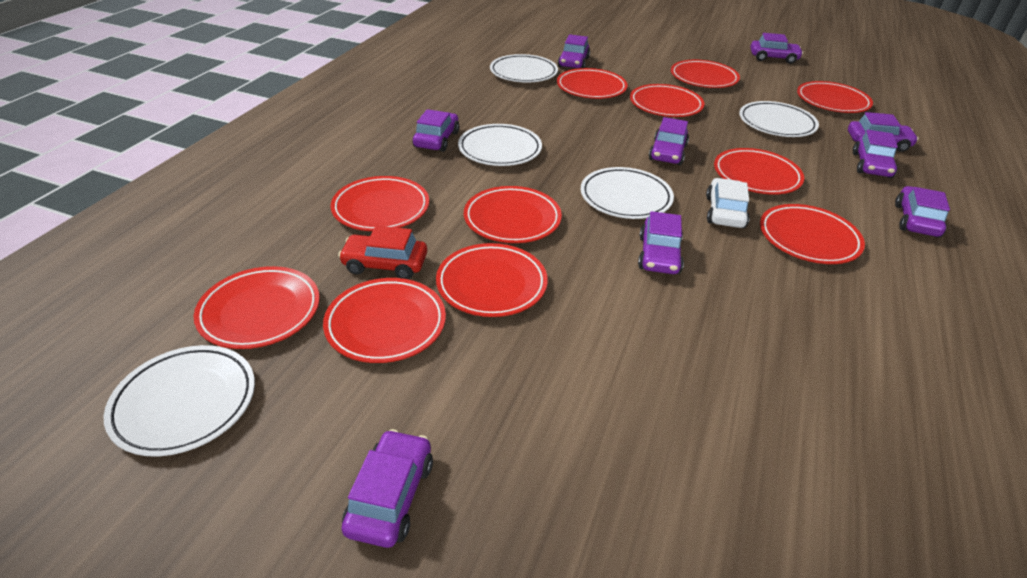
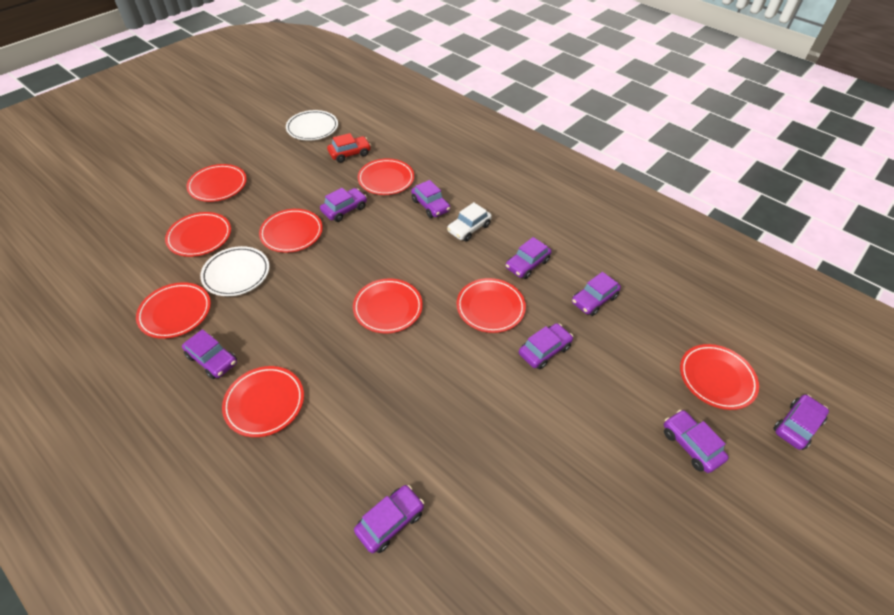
red plate: 11 -> 9
white plate: 5 -> 2

